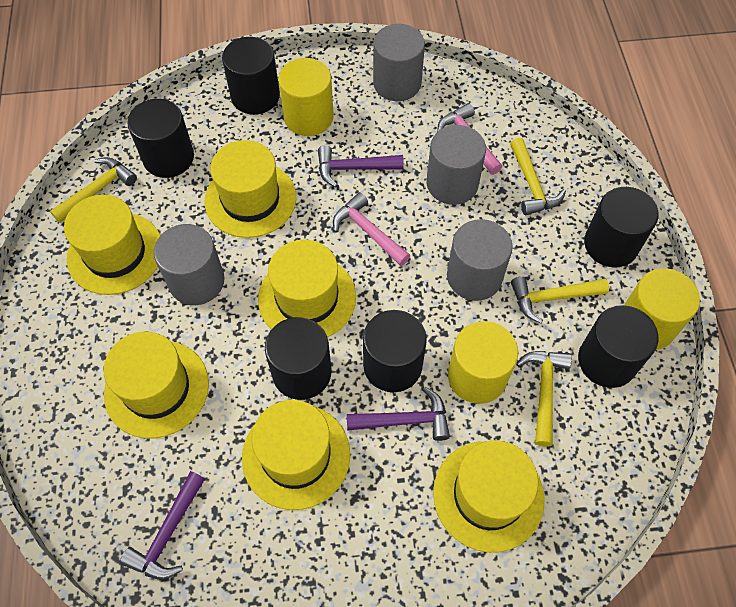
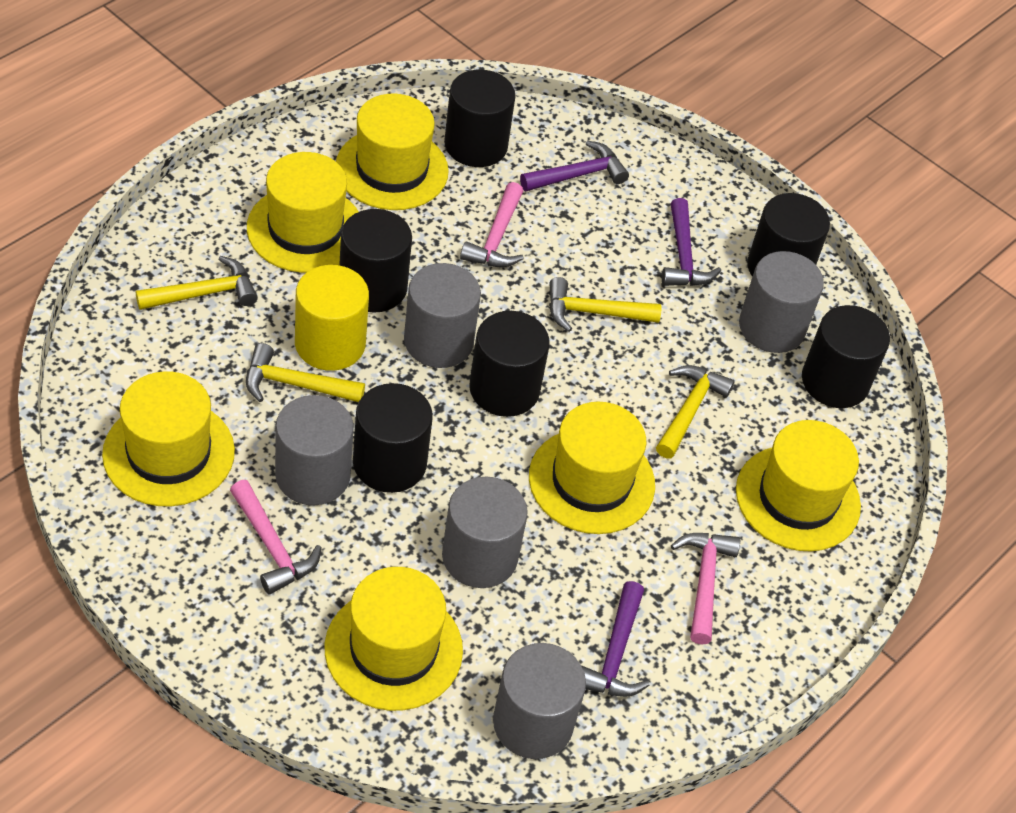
grey cylinder: 4 -> 5
pink hammer: 2 -> 3
yellow cylinder: 3 -> 1

